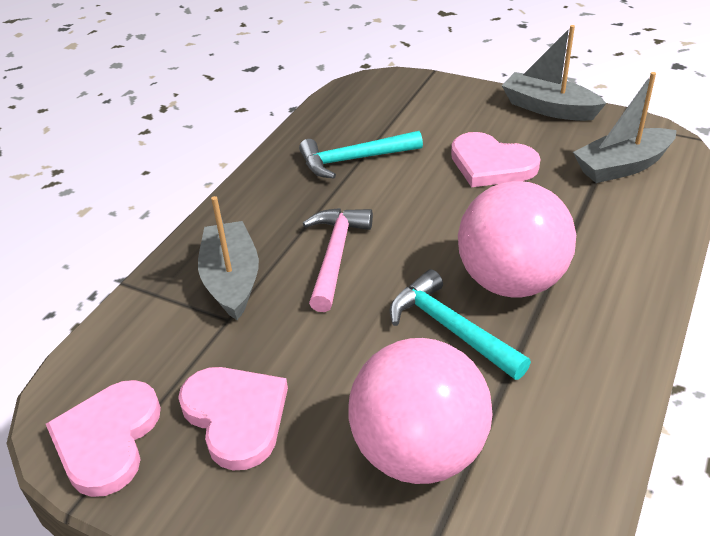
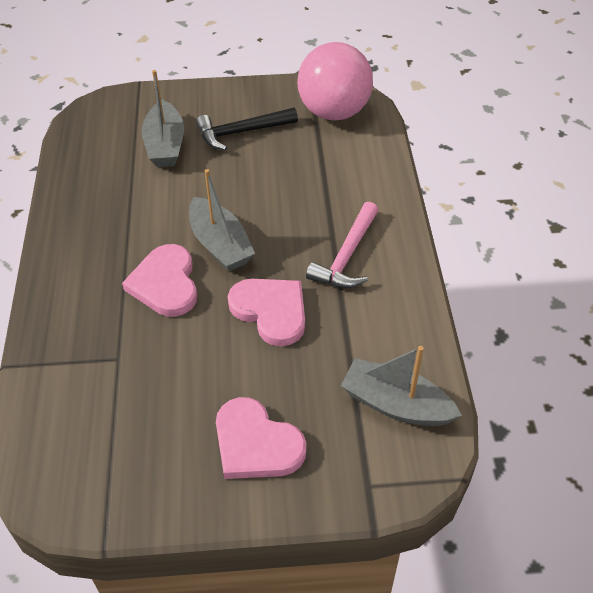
black hammer: 0 -> 1
pink ball: 2 -> 1
turquoise hammer: 2 -> 0

